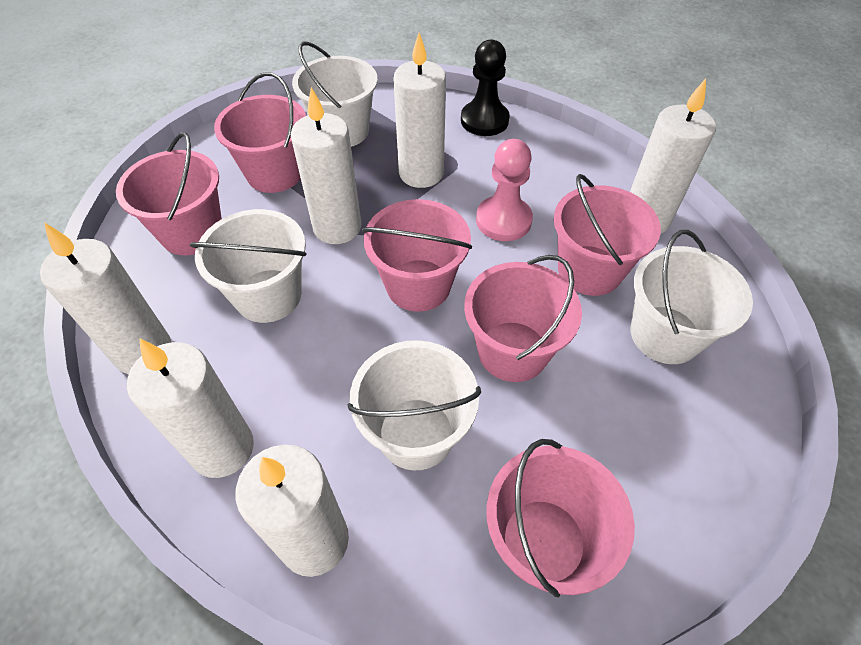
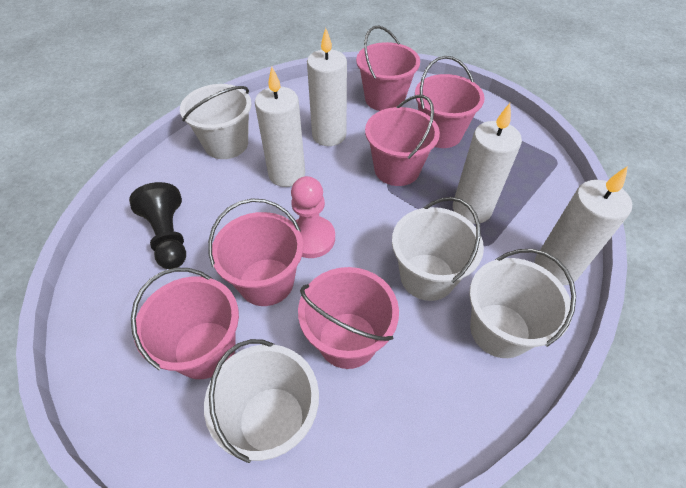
white candle: 6 -> 4

